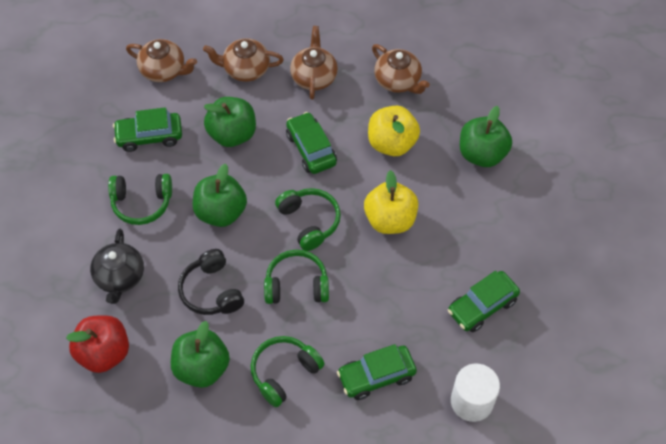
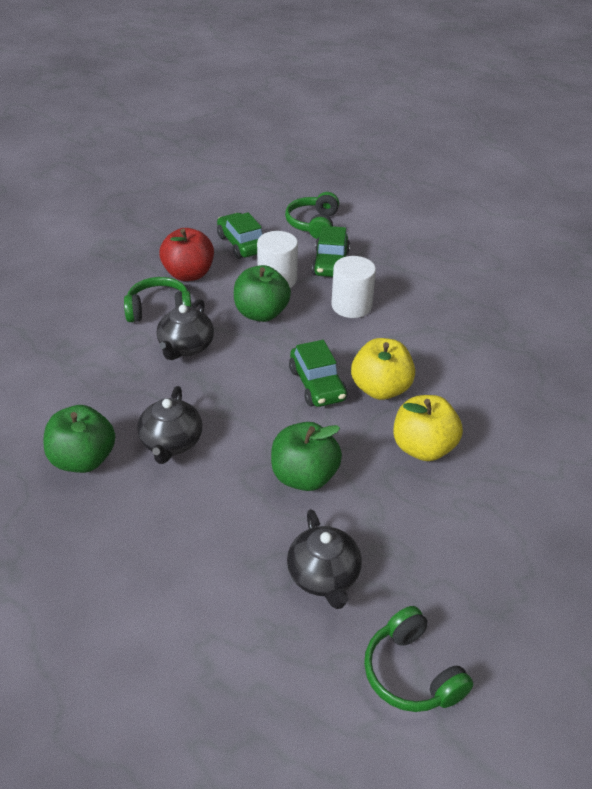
black headphones: 1 -> 0
black teapot: 1 -> 3
brown teapot: 4 -> 0
green apple: 4 -> 3
green car: 4 -> 3
green headphones: 4 -> 3
white cylinder: 1 -> 2

